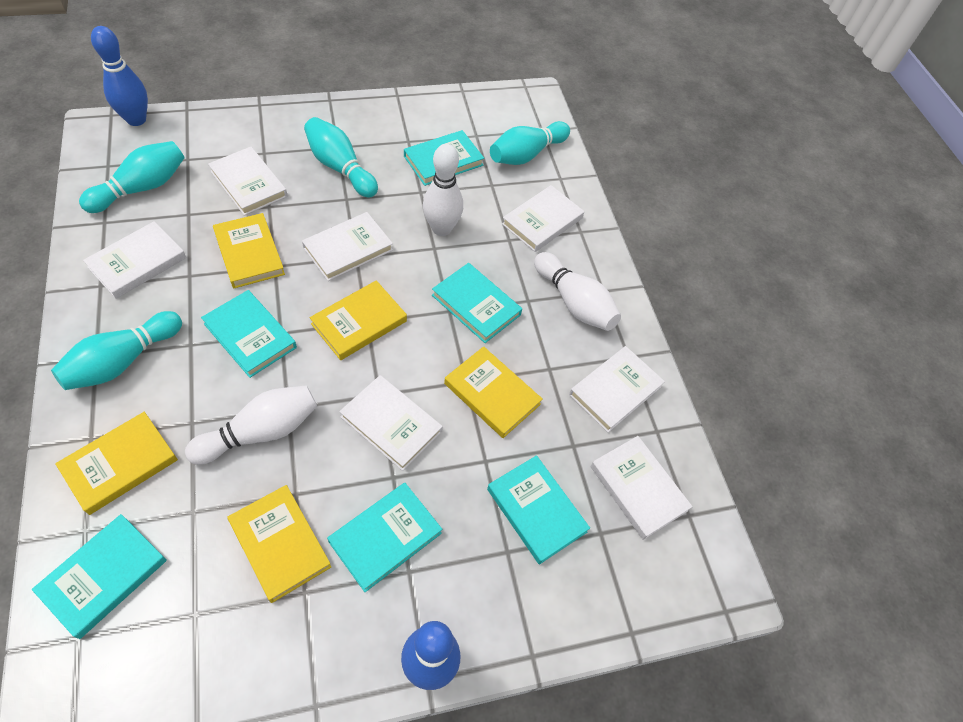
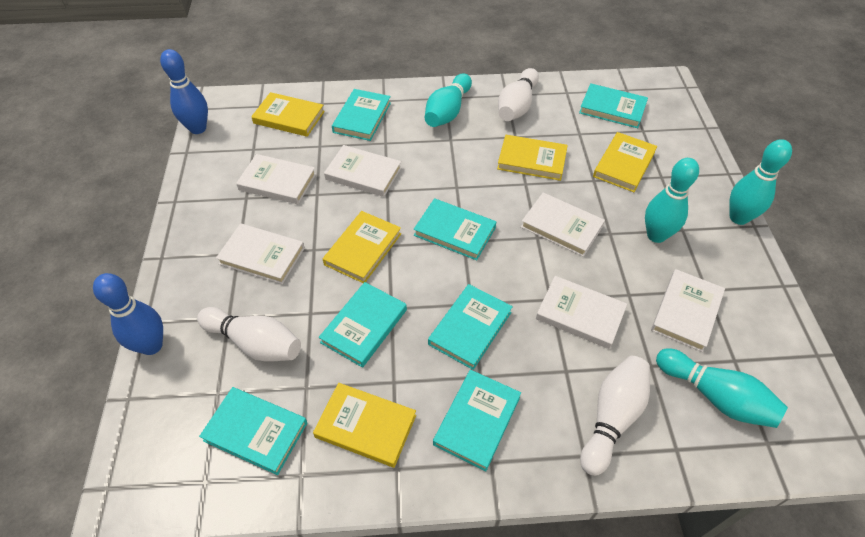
turquoise book: 6 -> 7
white book: 7 -> 6

